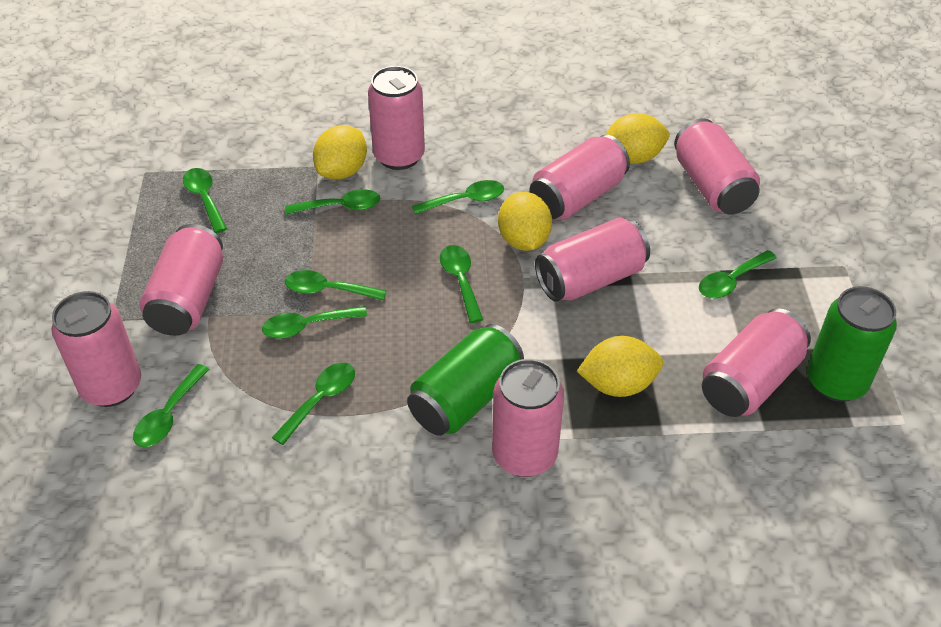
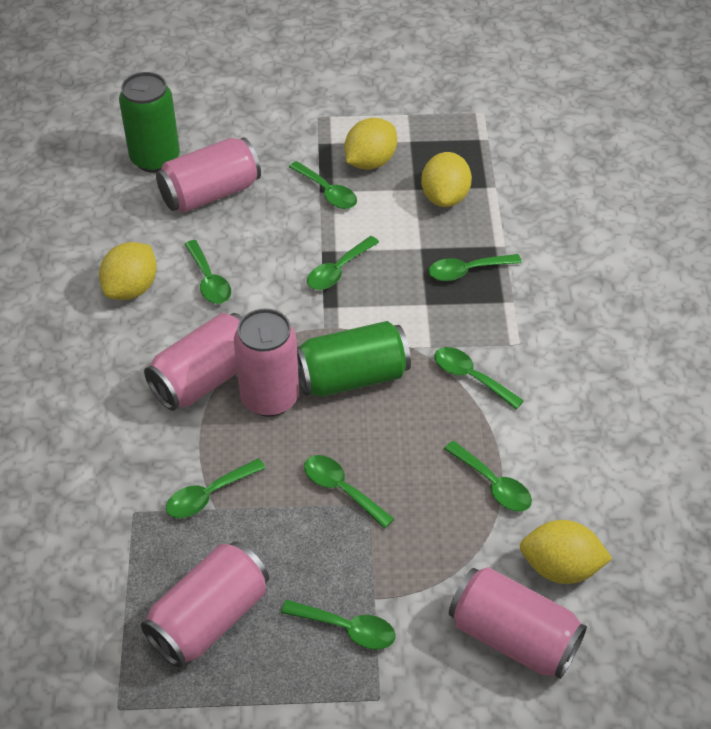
pink can: 8 -> 5

